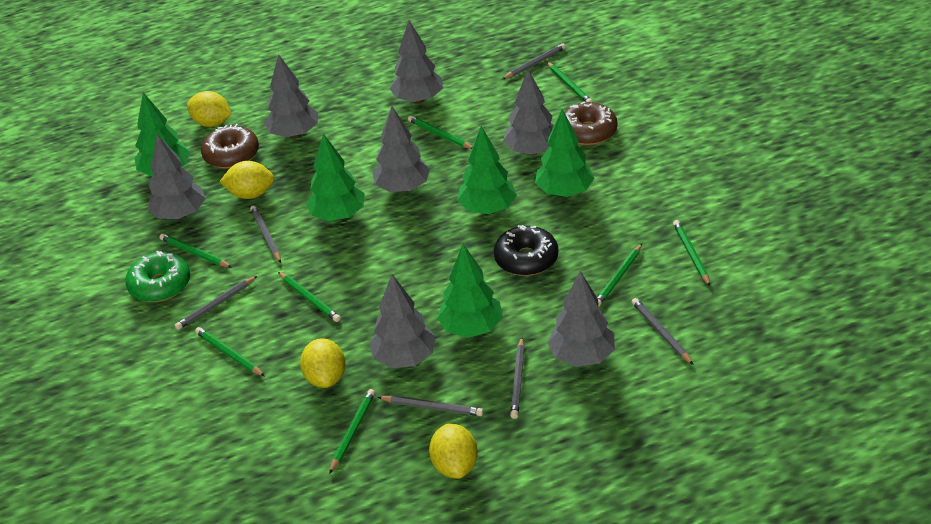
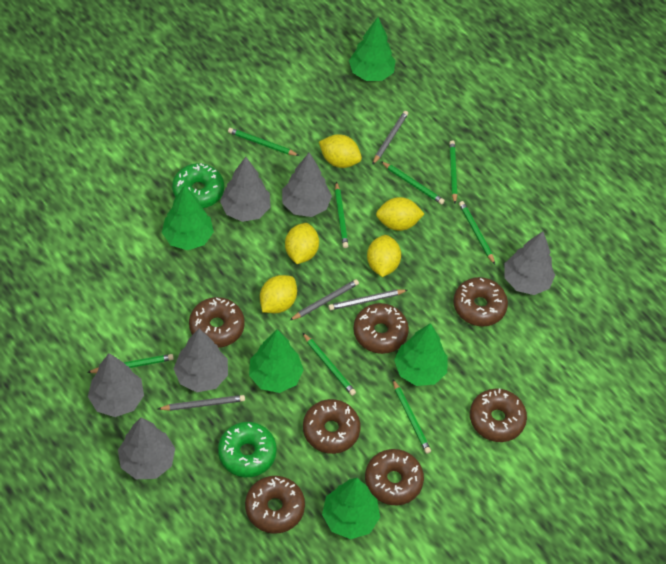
black donut: 1 -> 0
brown donut: 2 -> 7
green donut: 1 -> 2
grey pencil: 6 -> 4
grey tree: 7 -> 6
yellow lemon: 4 -> 5

